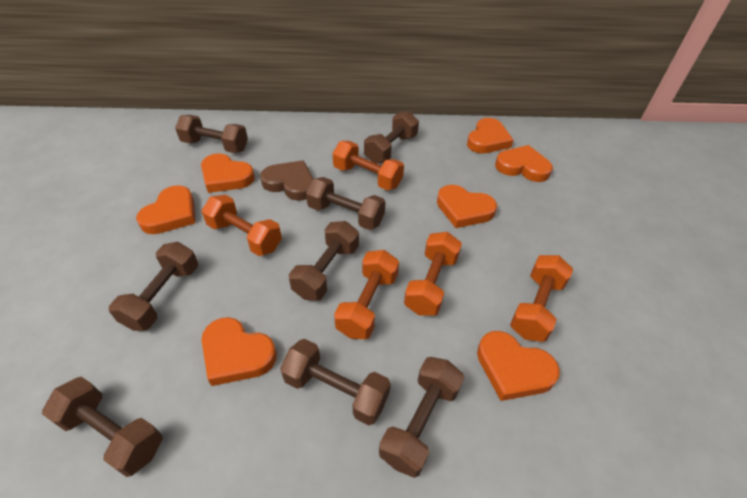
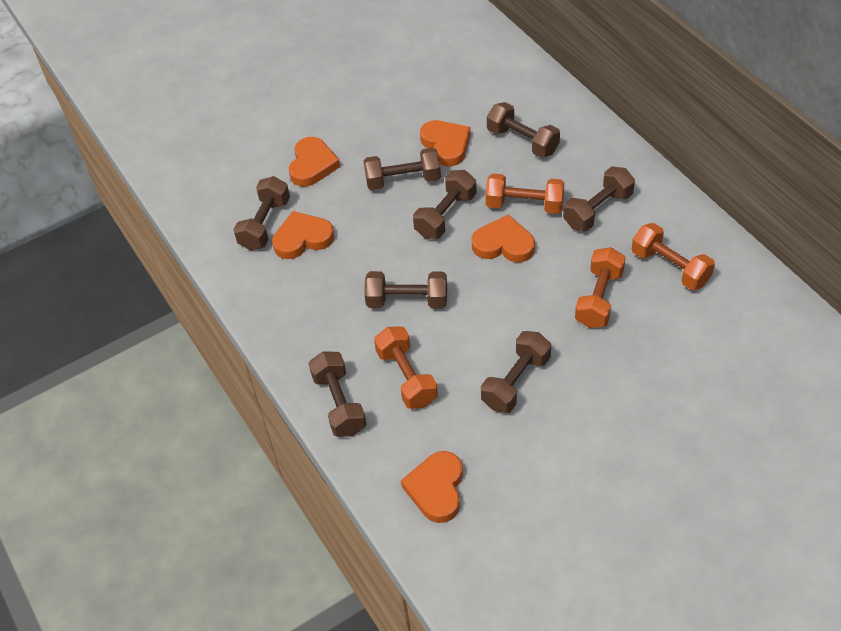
brown heart: 1 -> 0
orange dumbbell: 5 -> 4
orange heart: 7 -> 5

